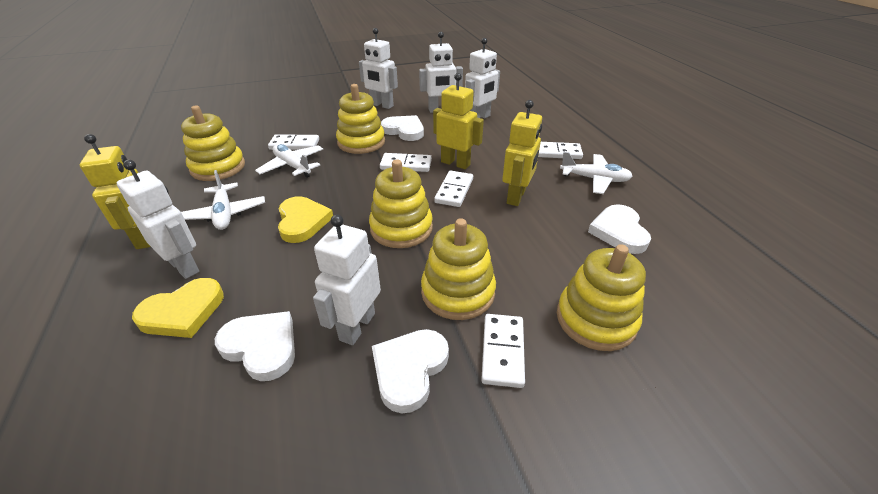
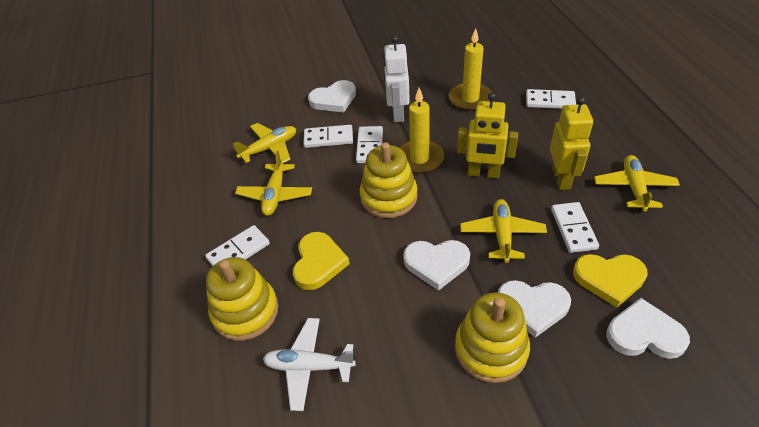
white plane: 3 -> 1
white robot: 5 -> 1
yellow candle: 0 -> 2
yellow plane: 0 -> 4
yellow robot: 3 -> 2
yellow stacking toy: 5 -> 3

